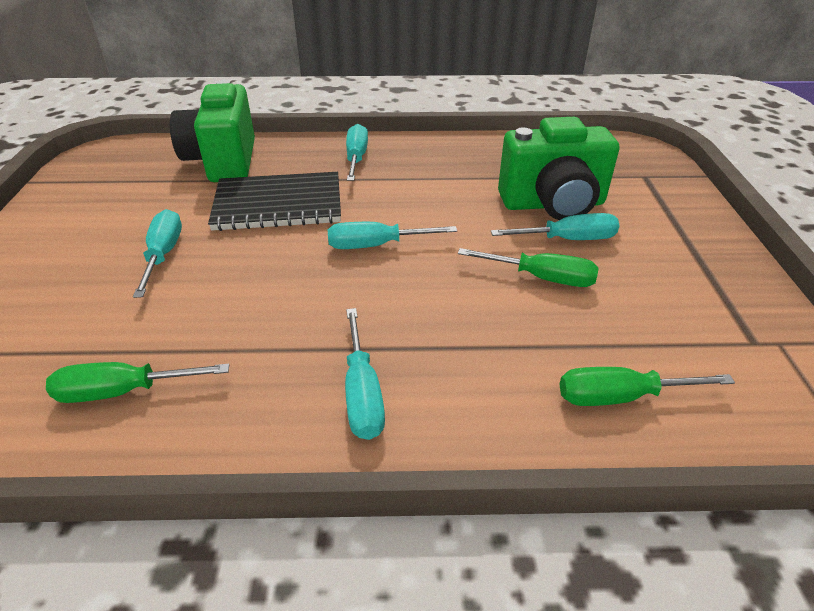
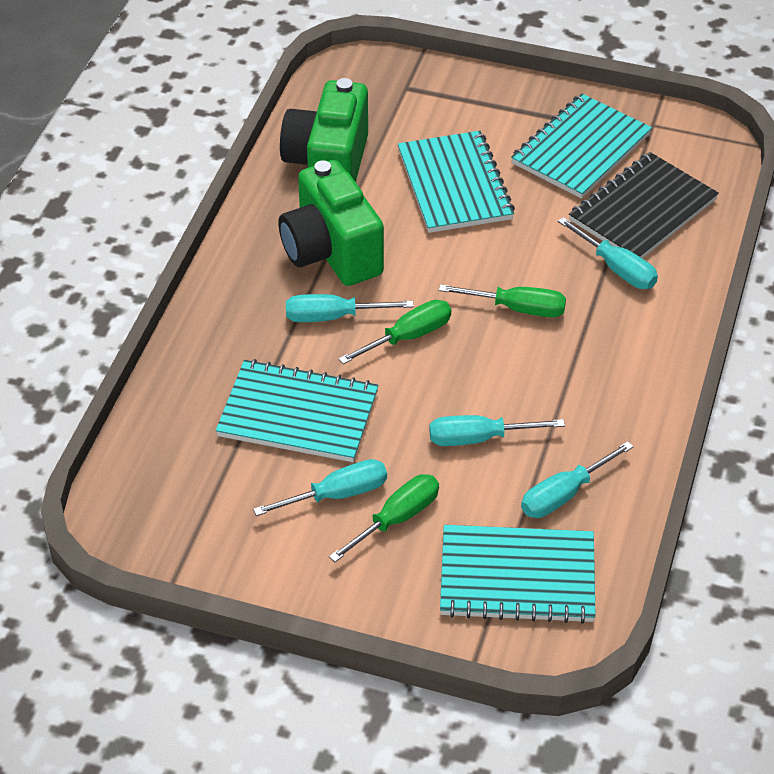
turquoise notebook: 0 -> 4

